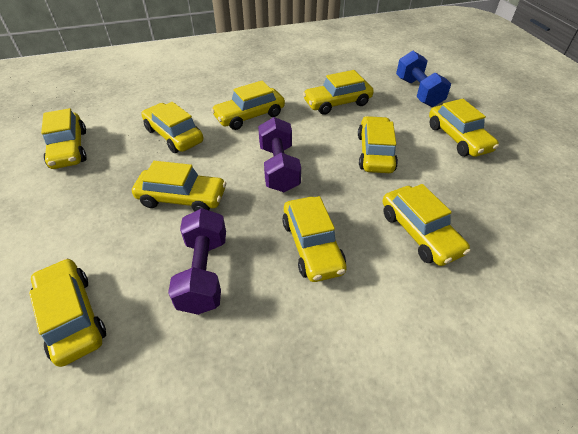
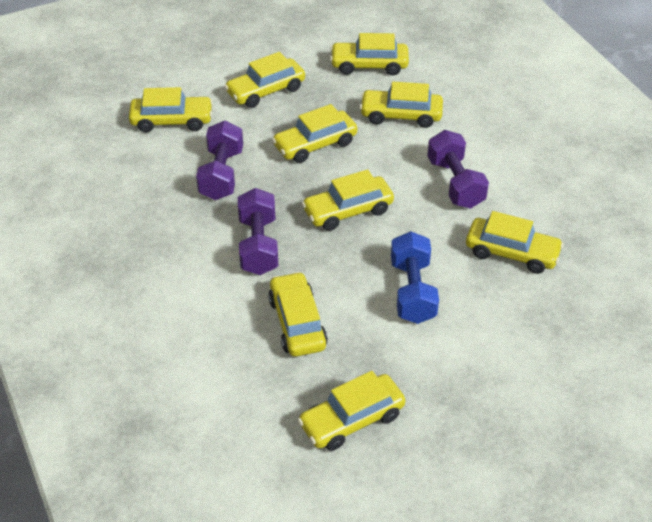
purple dumbbell: 2 -> 3
yellow car: 10 -> 9

